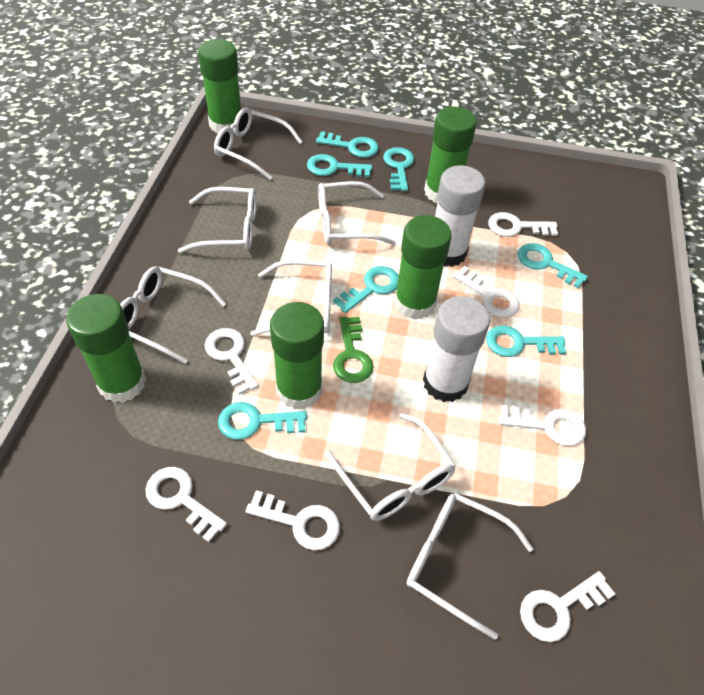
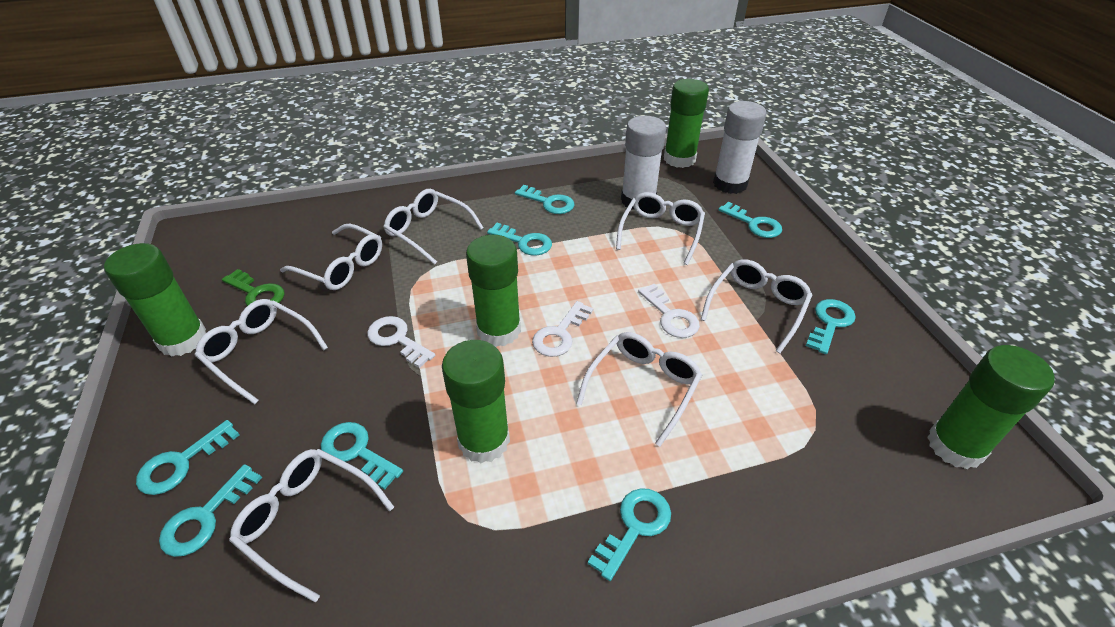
turquoise key: 7 -> 8
white key: 7 -> 3

